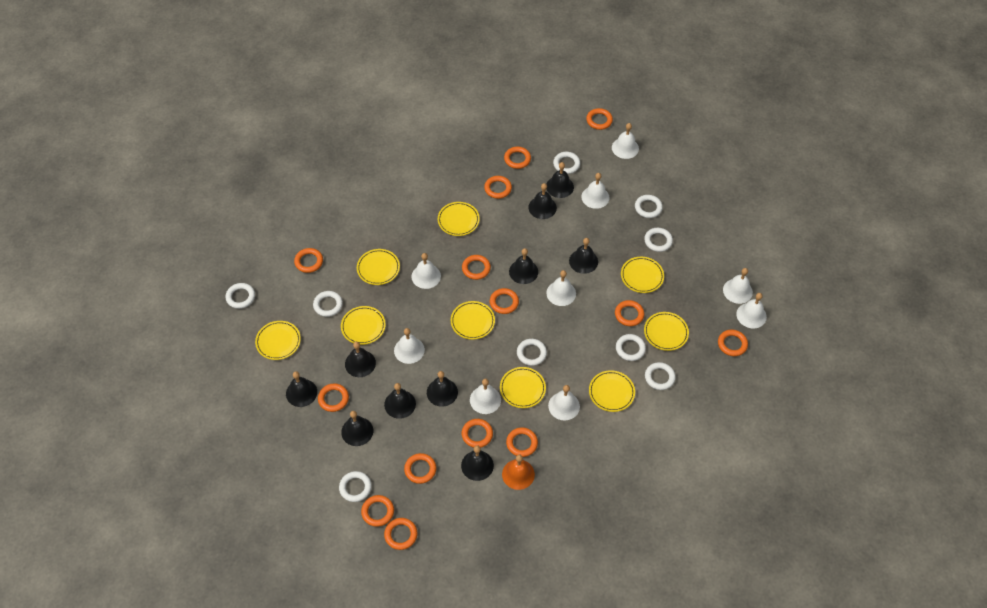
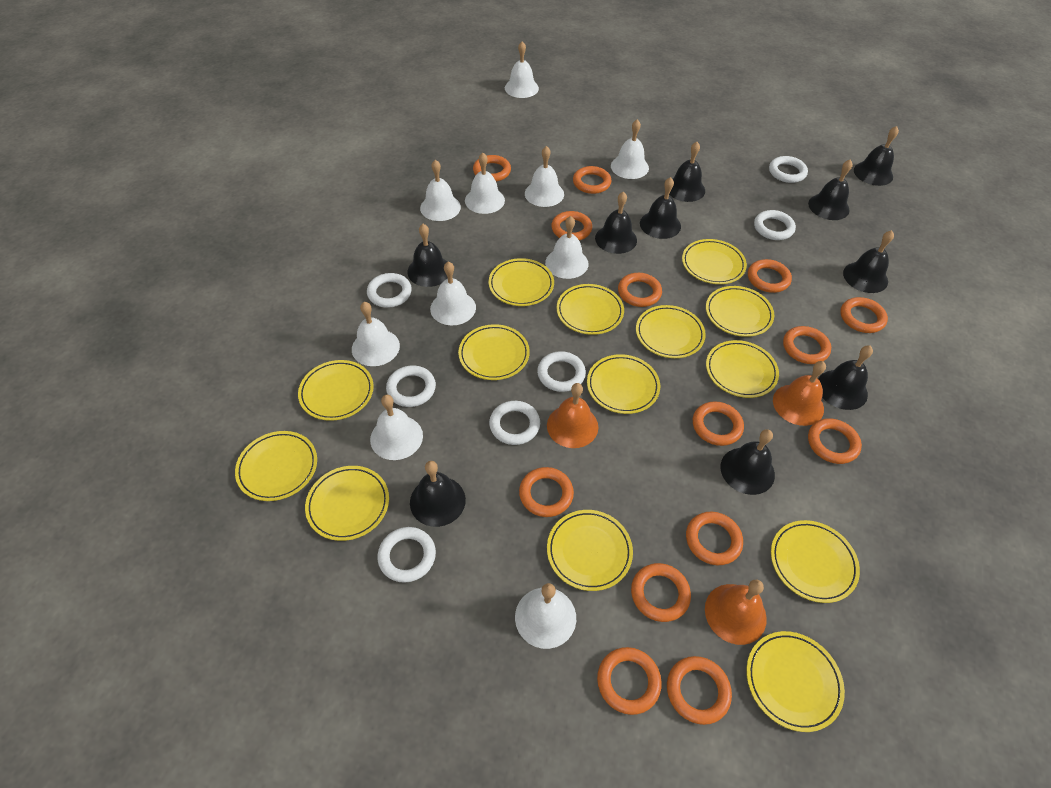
orange bell: 1 -> 3
white bell: 9 -> 10
white ring: 9 -> 7
yellow plate: 9 -> 14

